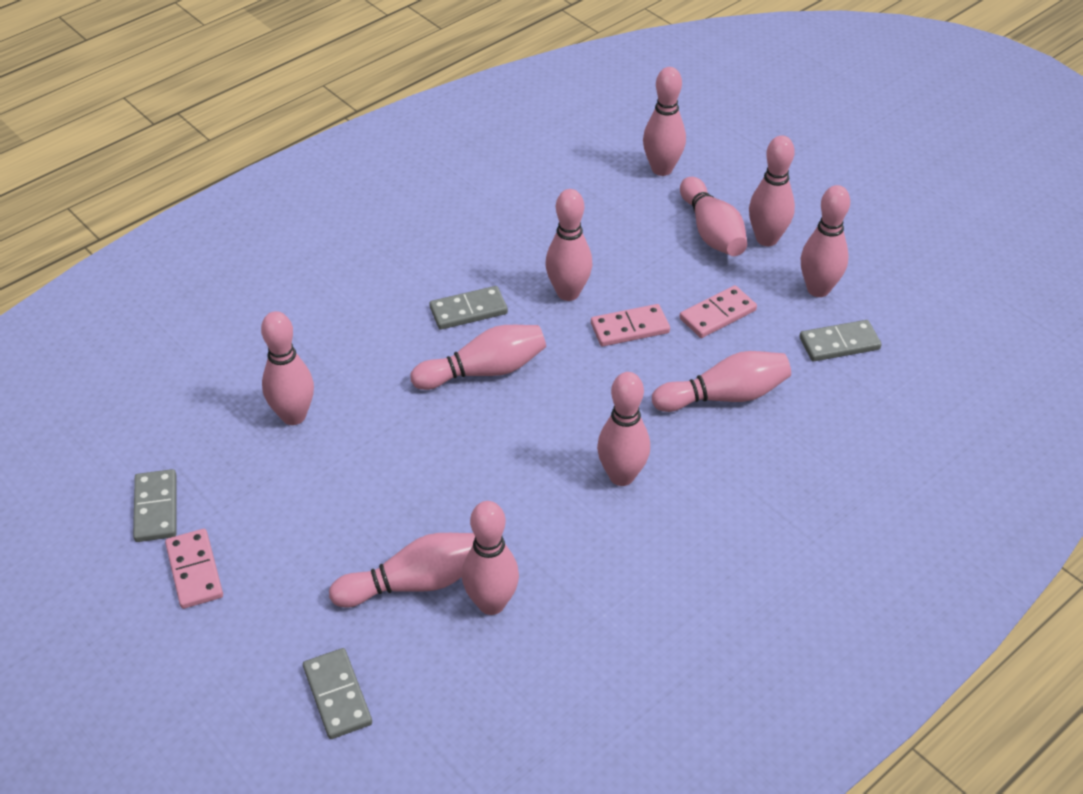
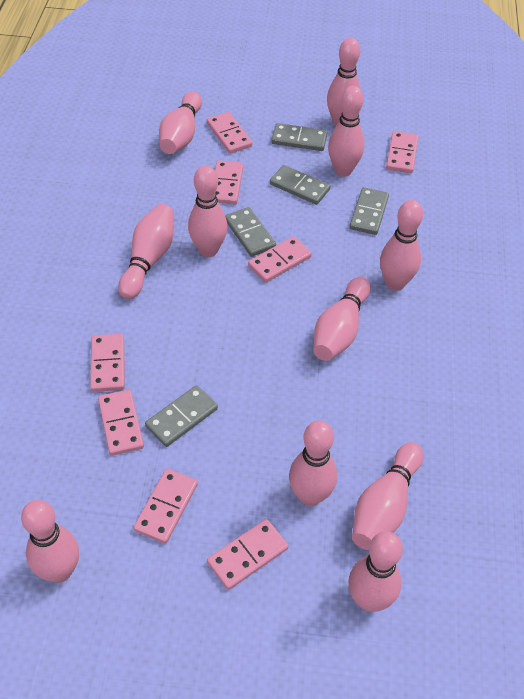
grey domino: 4 -> 5
pink domino: 3 -> 8

